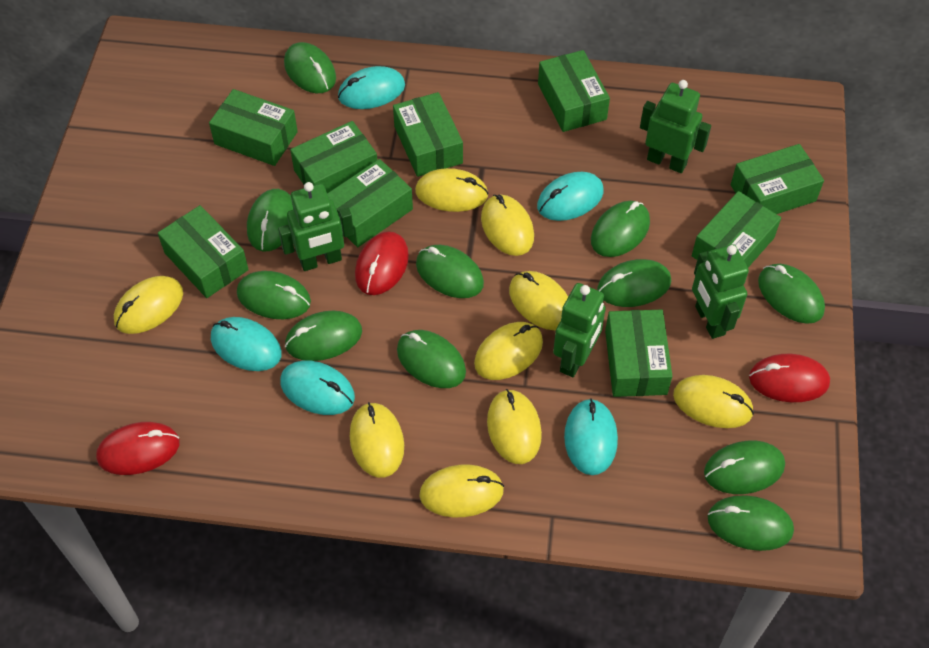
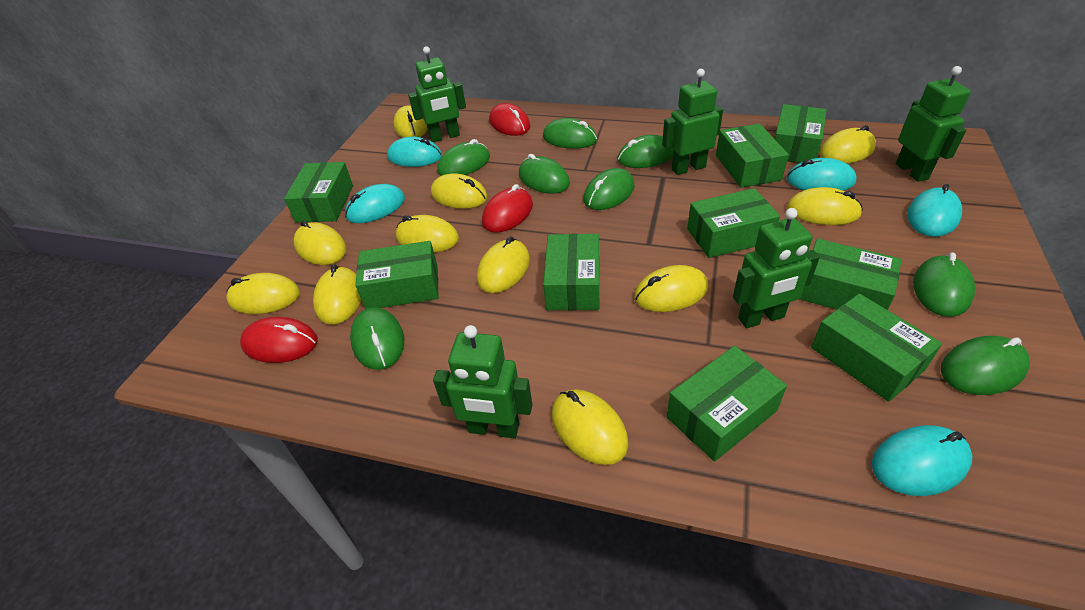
green mouse: 11 -> 8
green robot: 4 -> 5
yellow mouse: 9 -> 11

